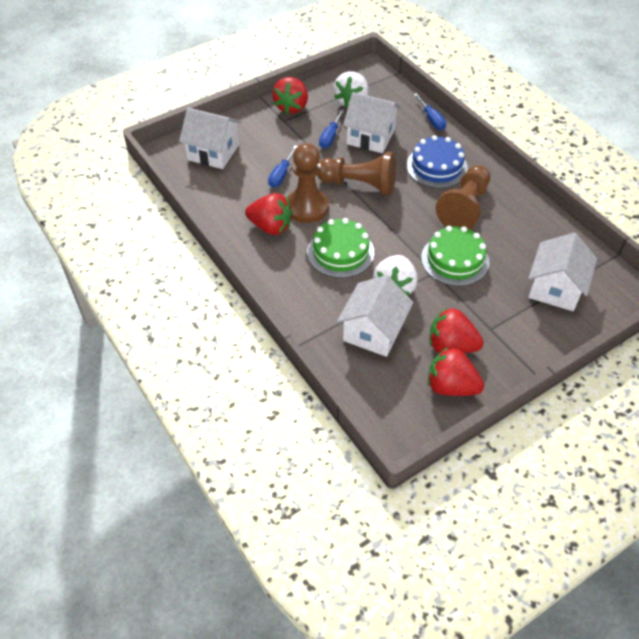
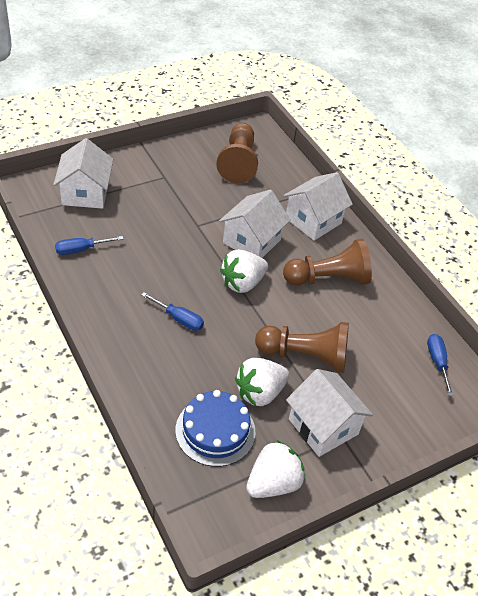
green cake: 2 -> 0
red strawberry: 4 -> 0
white strawberry: 2 -> 3

